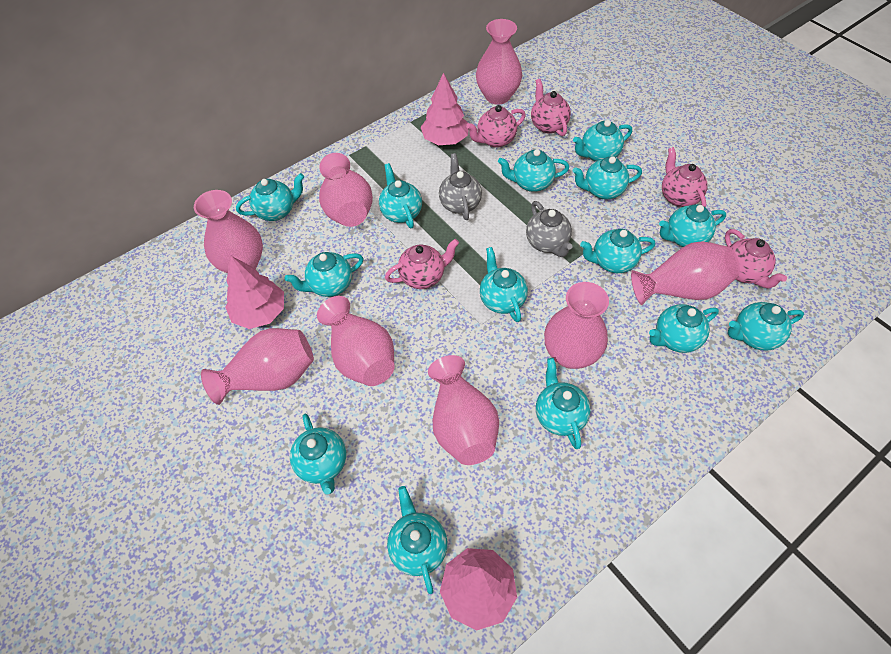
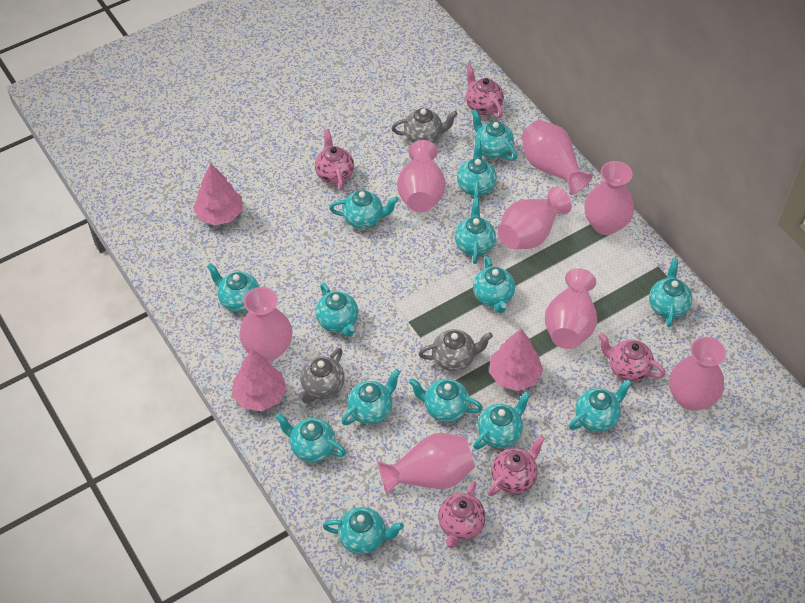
grey teapot: 2 -> 3

